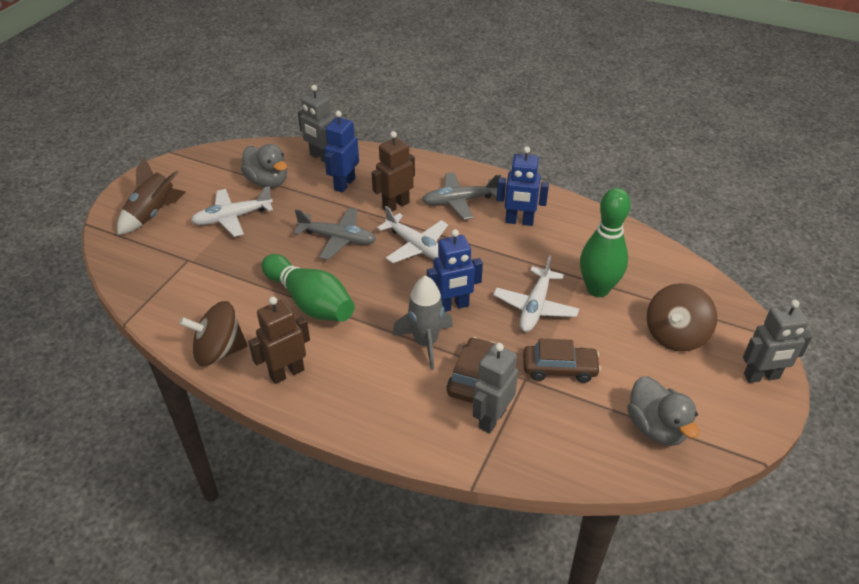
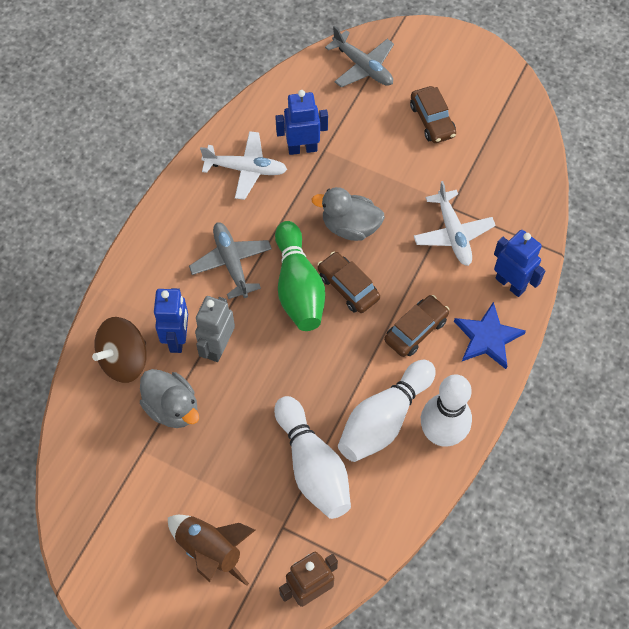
blue star: 0 -> 1
brown car: 2 -> 3
brown robot: 2 -> 1
brown spinning top: 2 -> 1
green bowling pin: 2 -> 1
grey robot: 3 -> 1
grey rocket: 1 -> 0
white bowling pin: 0 -> 3
white plane: 3 -> 2

